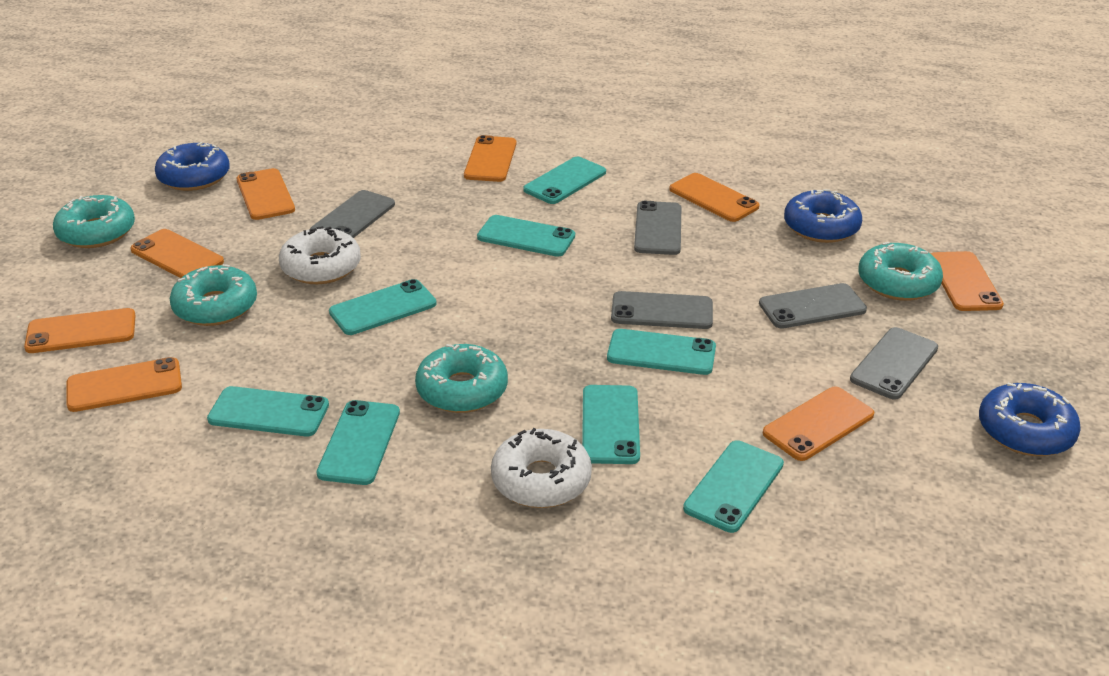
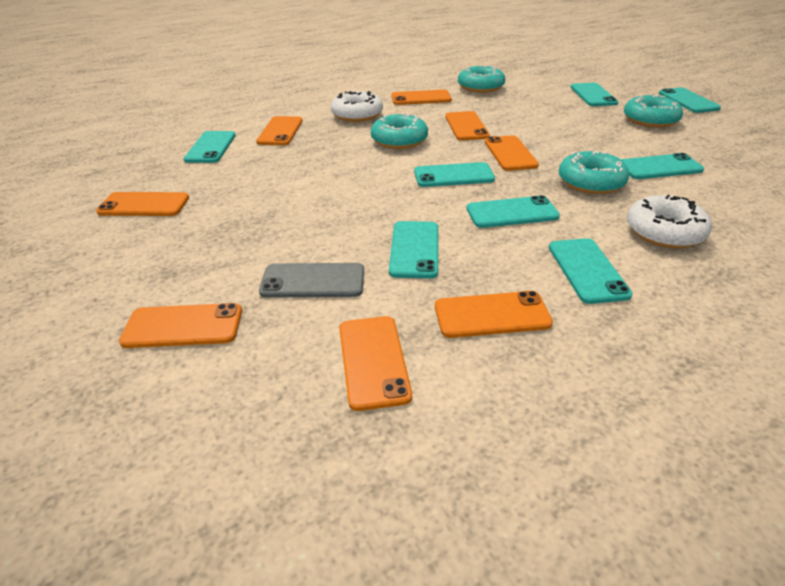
blue donut: 3 -> 0
grey phone: 5 -> 1

